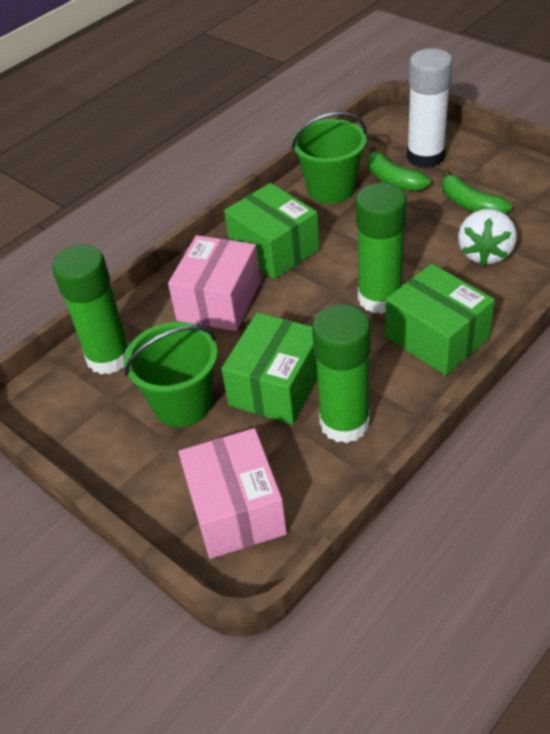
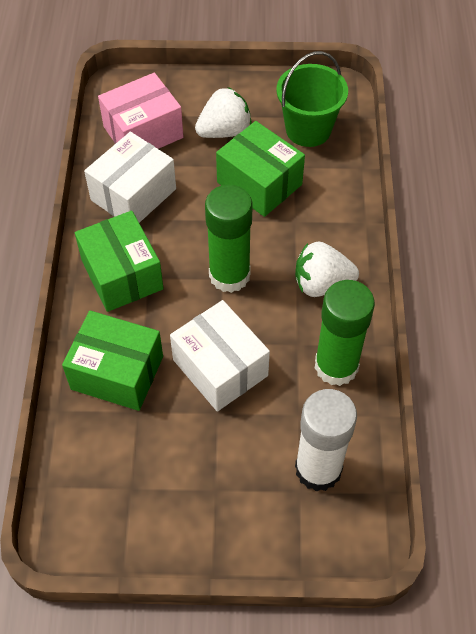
green banana: 2 -> 0
green bucket: 2 -> 1
green glue stick: 3 -> 2
pink box: 2 -> 1
white box: 0 -> 2
white strawberry: 1 -> 2

